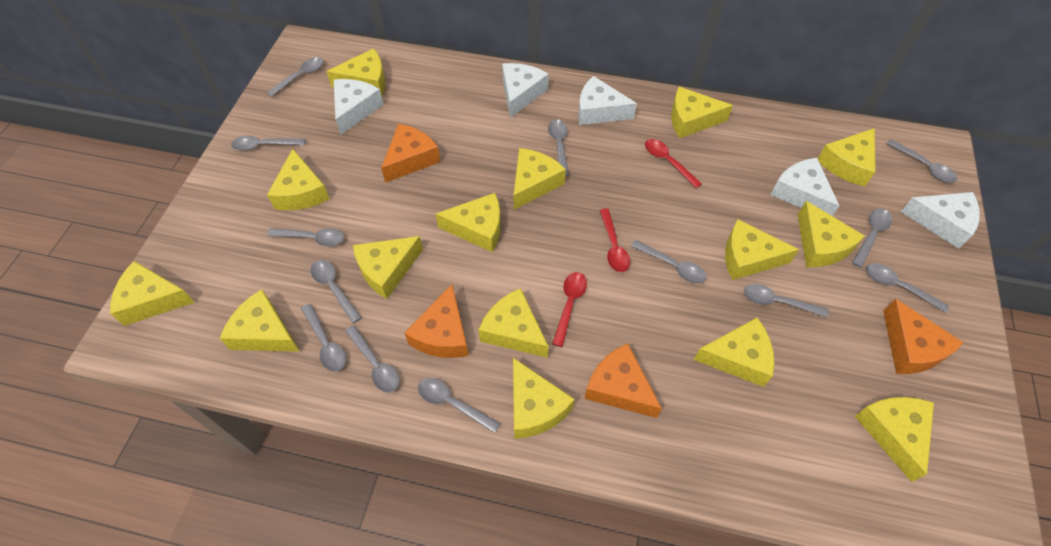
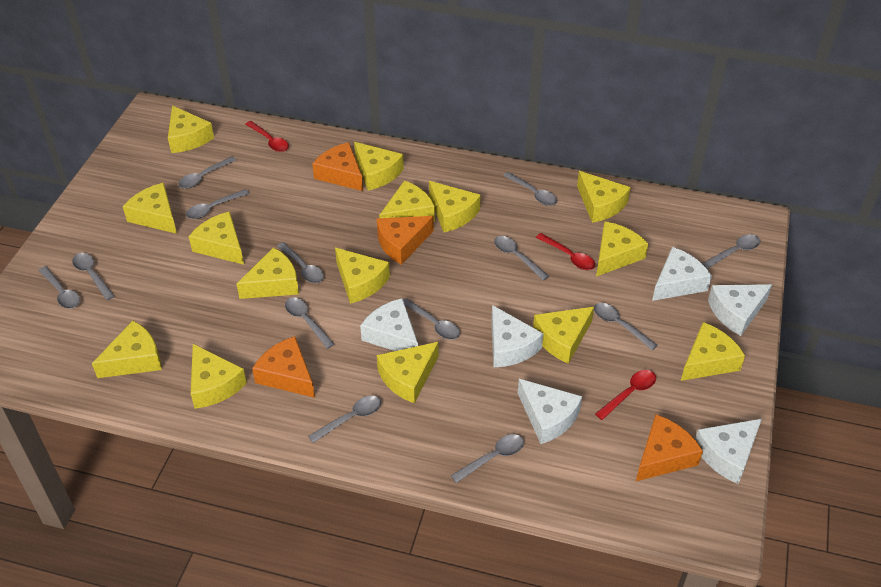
white cheese: 5 -> 6

